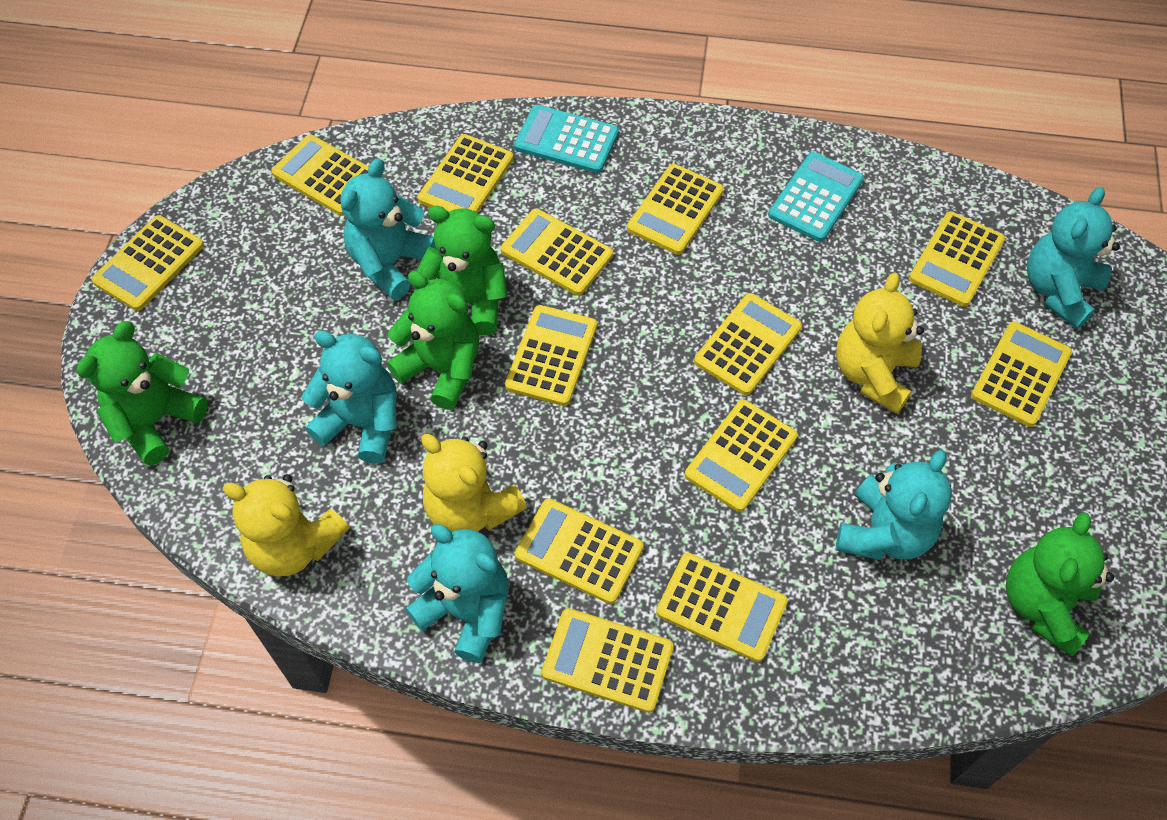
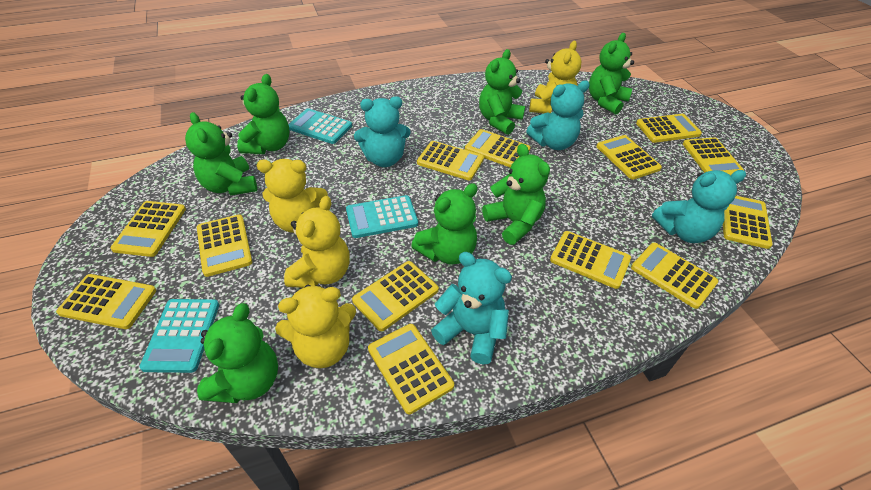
green teddy bear: 4 -> 7
turquoise calculator: 2 -> 3
turquoise teddy bear: 5 -> 4
yellow teddy bear: 3 -> 4

